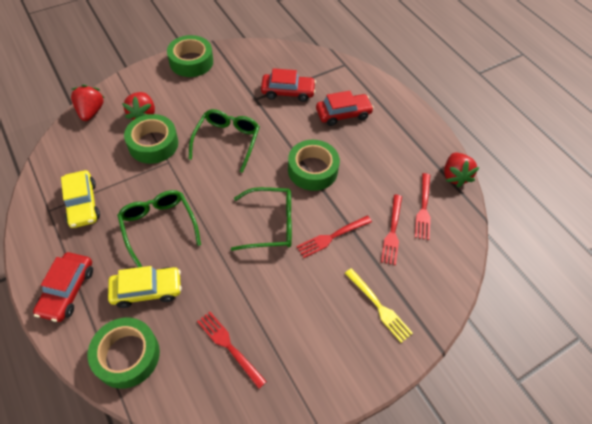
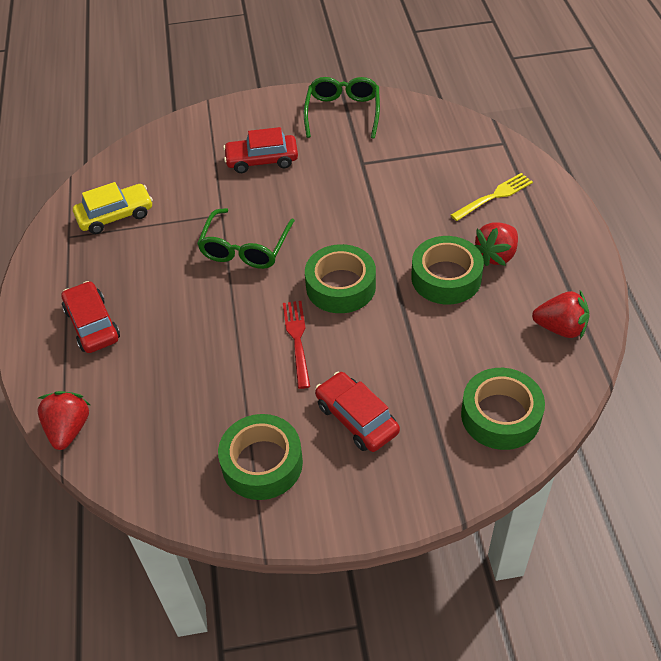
green glasses: 3 -> 2
red fork: 4 -> 1
yellow car: 2 -> 1

